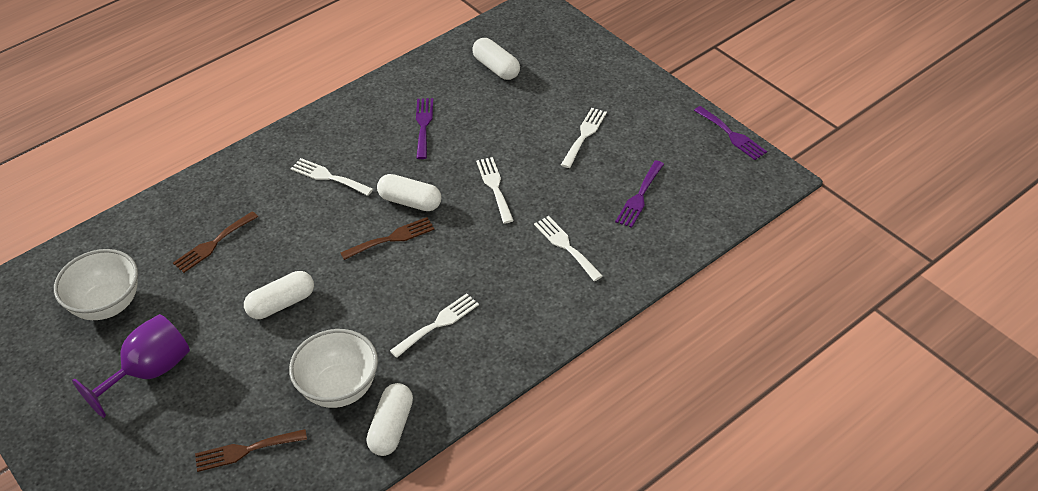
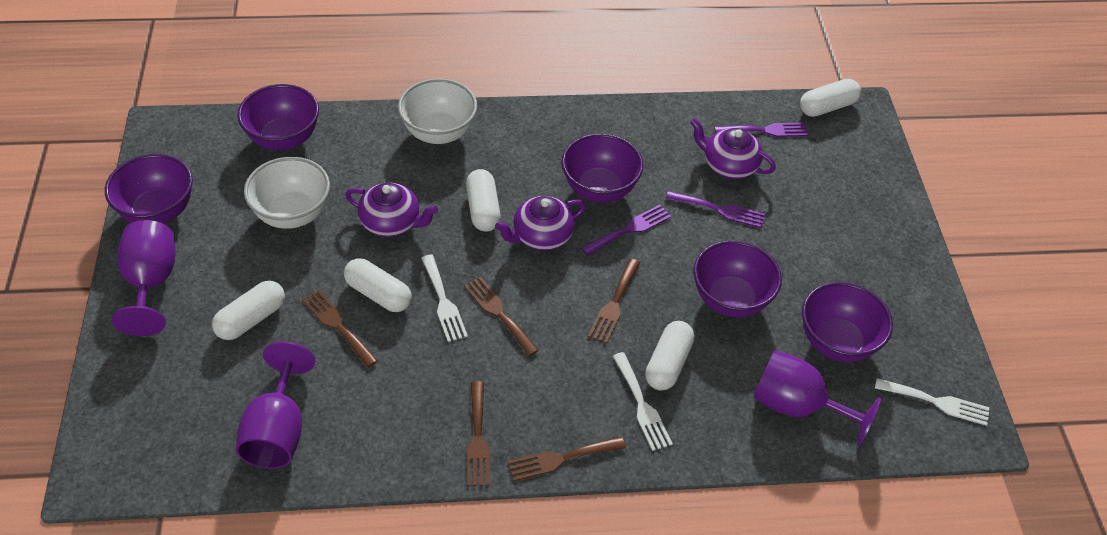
brown fork: 3 -> 5
purple bowl: 0 -> 5
purple goblet: 1 -> 3
purple teapot: 0 -> 3
white capsule: 4 -> 5
white fork: 5 -> 3

